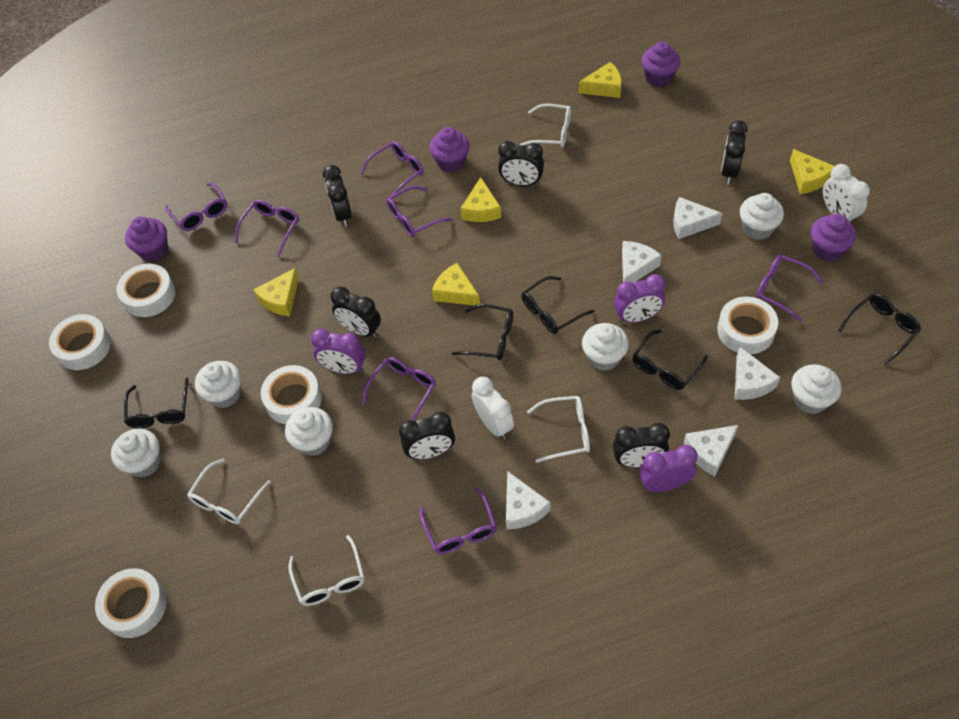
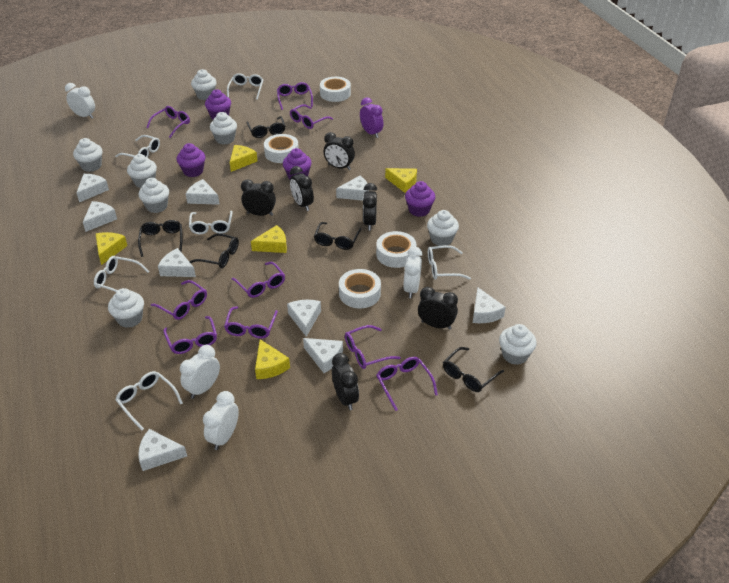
purple clock: 3 -> 1
purple glasses: 7 -> 9
white cheese: 5 -> 9
white clock: 2 -> 4
white cupcake: 6 -> 8
white glasses: 4 -> 6
white tape: 5 -> 4

